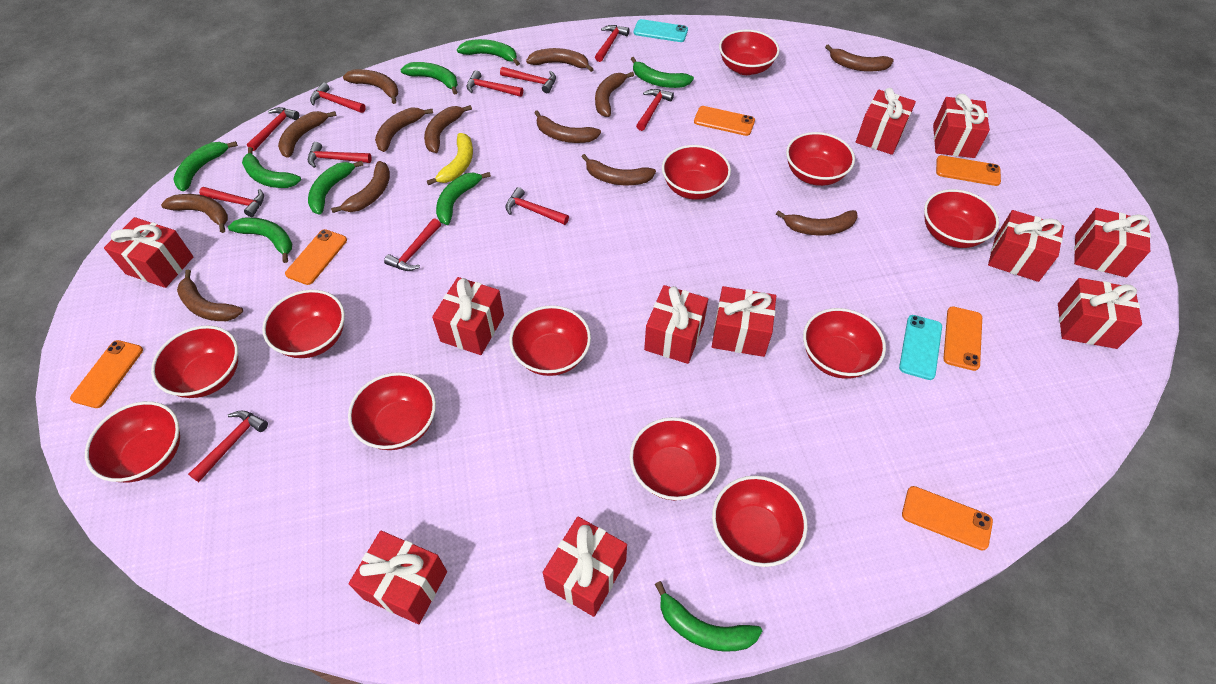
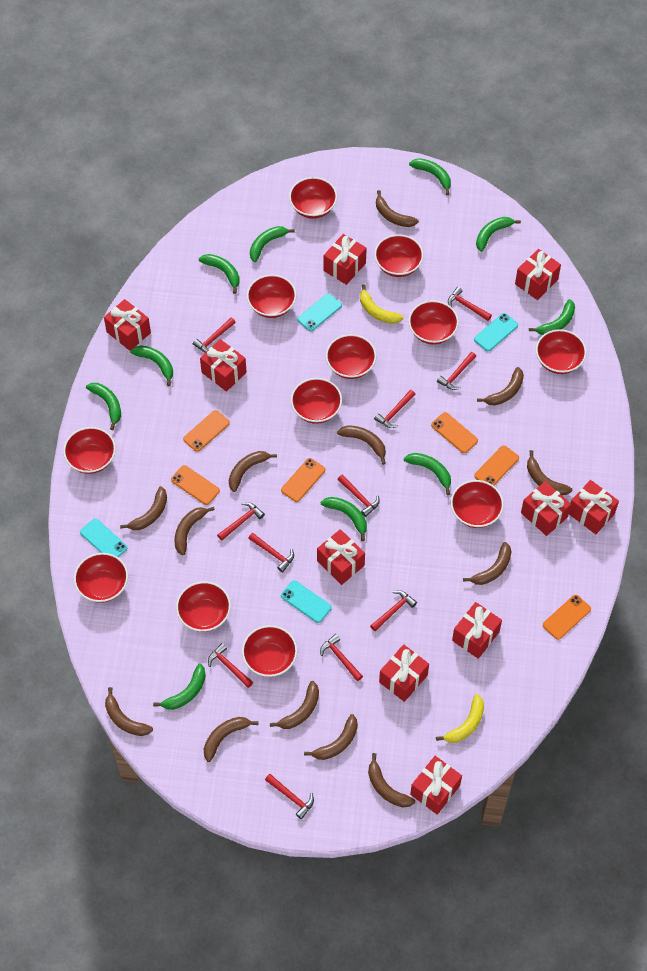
green banana: 9 -> 10
red gift: 11 -> 10
turquoise phone: 2 -> 4
yellow banana: 1 -> 2

